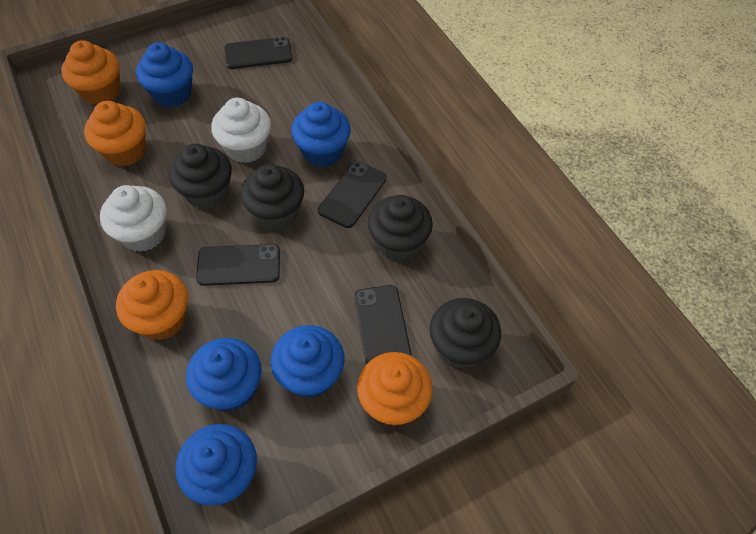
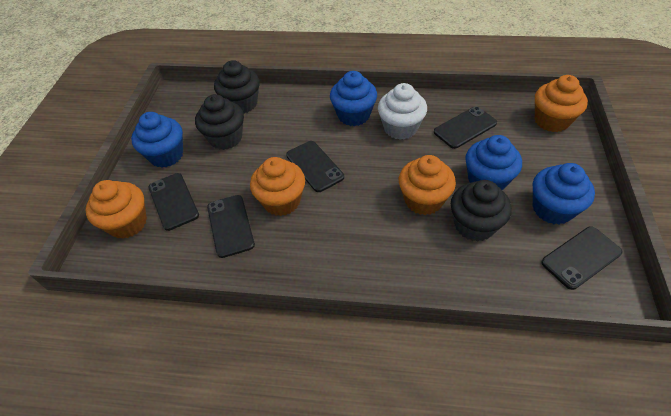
black cupcake: 4 -> 3
black phone: 4 -> 5
blue cupcake: 5 -> 4
white cupcake: 2 -> 1

